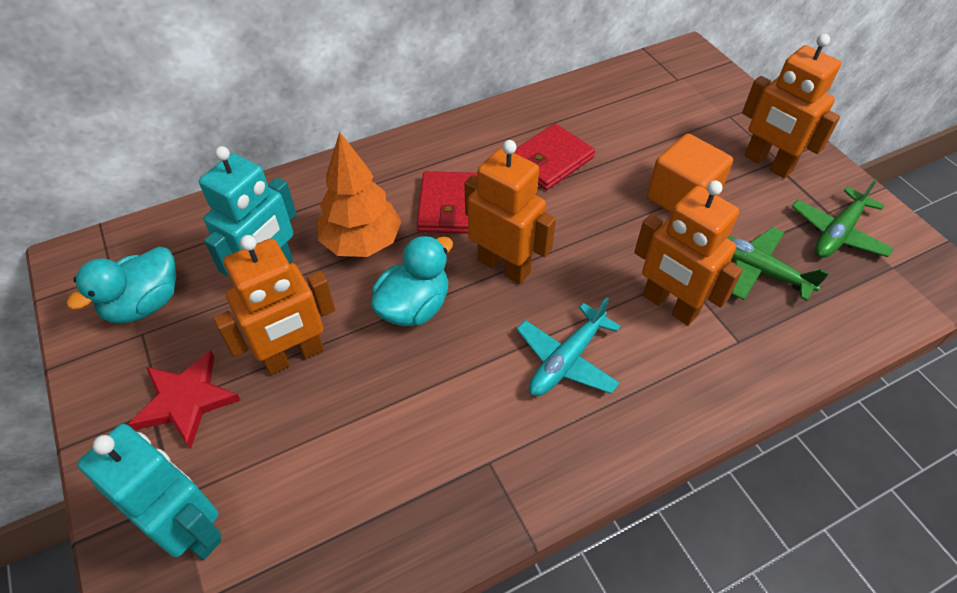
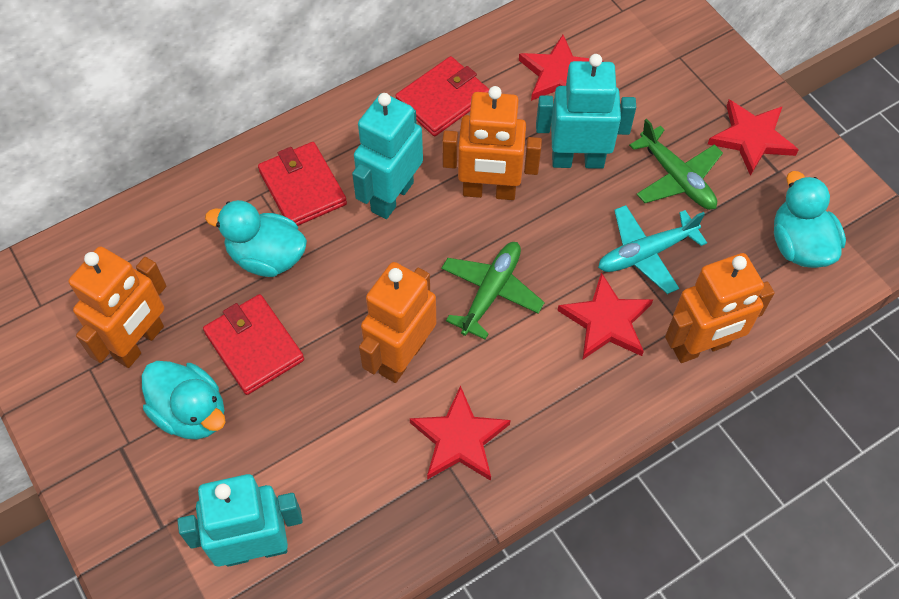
orange cube: 1 -> 0
orange tree: 1 -> 0
red star: 1 -> 4
red wallet: 2 -> 3
turquoise duck: 2 -> 3
turquoise robot: 2 -> 3

